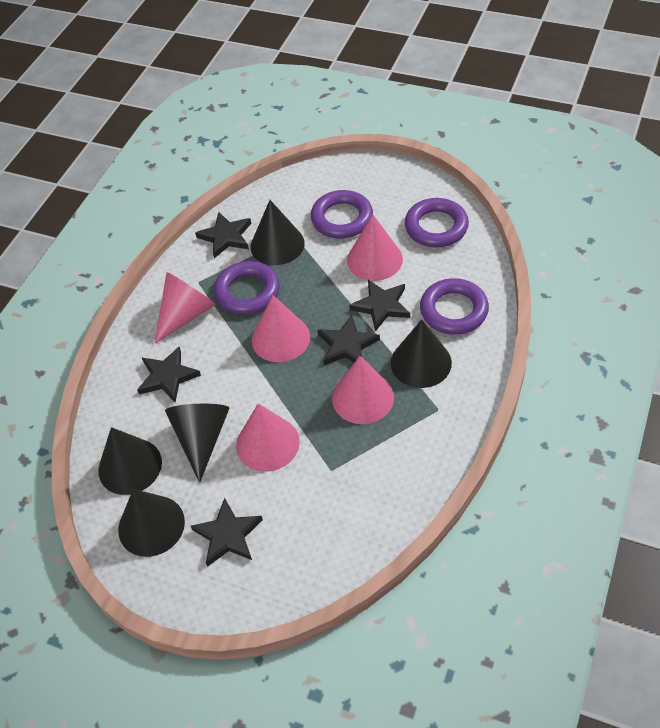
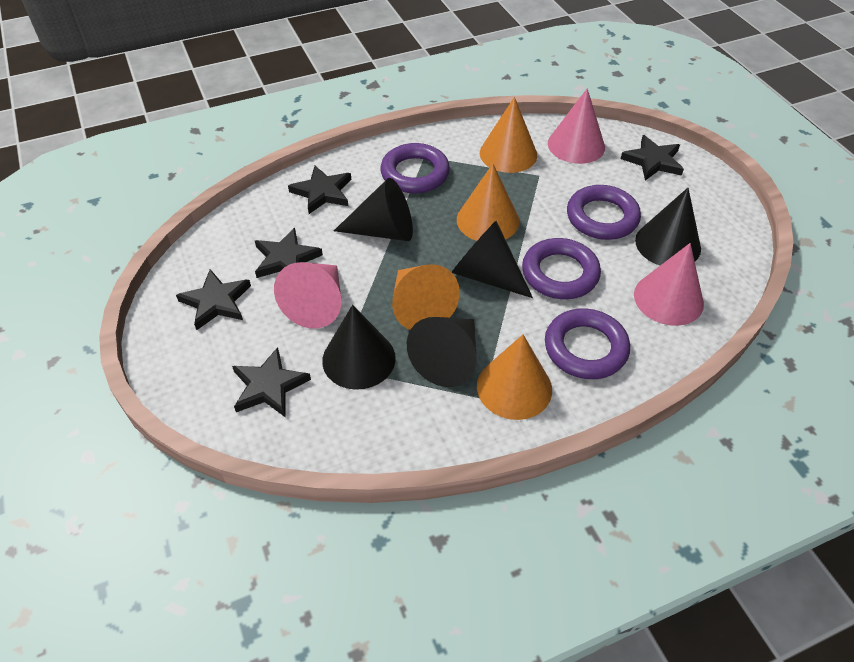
orange cone: 0 -> 4
pink cone: 5 -> 3

